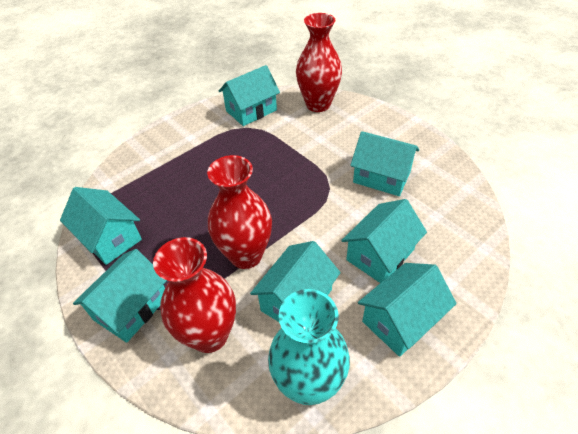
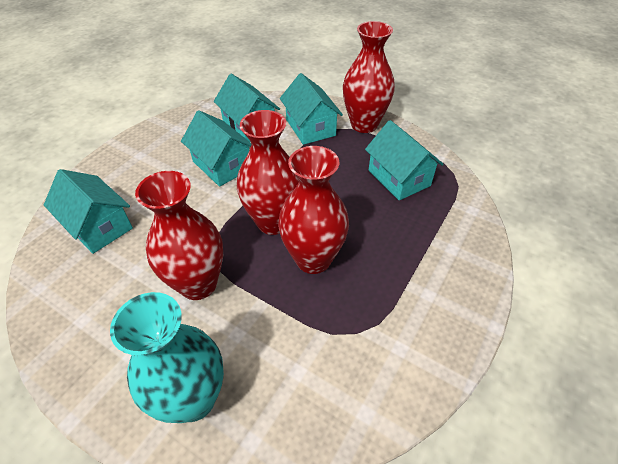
red vase: 3 -> 4
turquoise house: 7 -> 5

